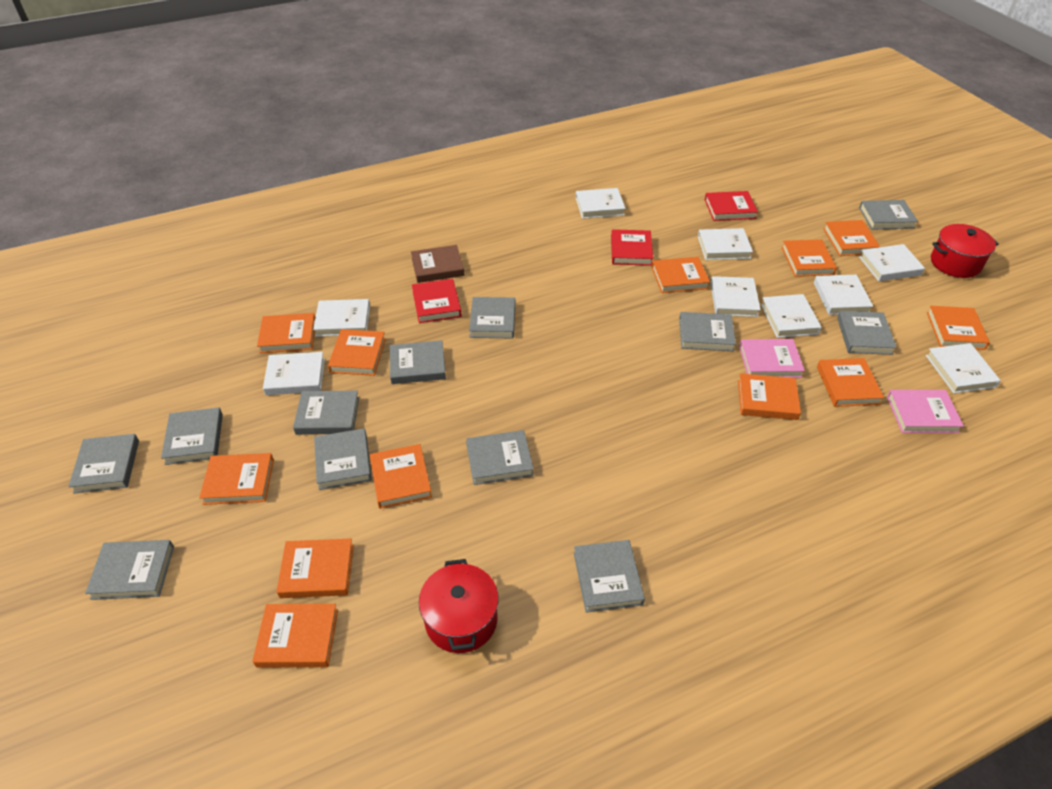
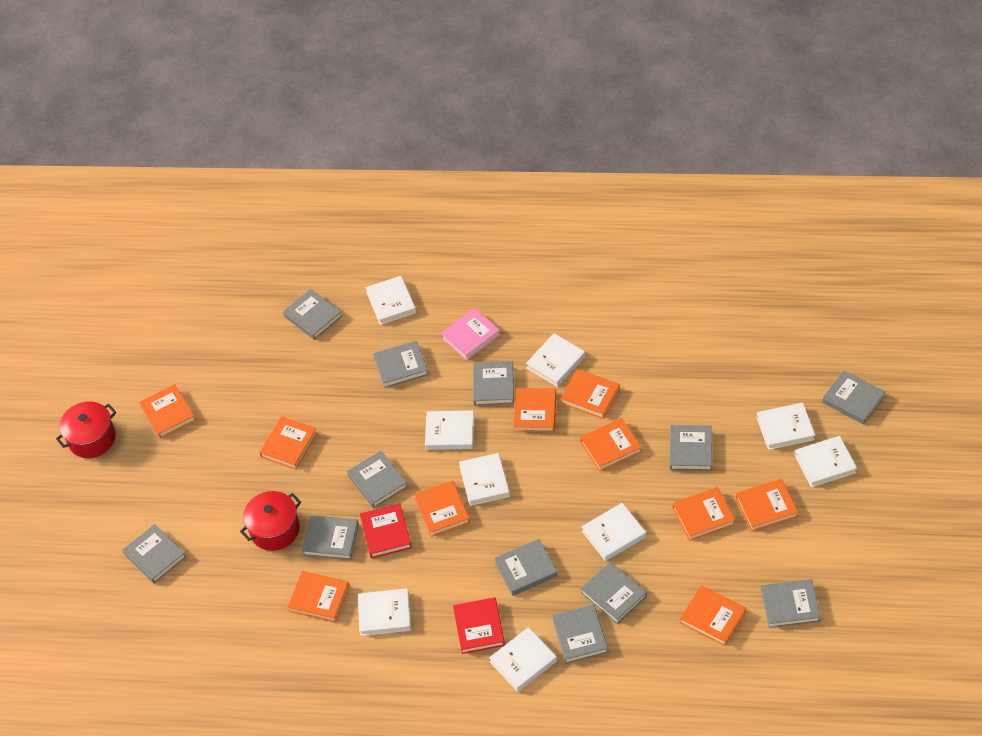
brown book: 1 -> 0
orange book: 12 -> 10
pink book: 2 -> 1
red book: 3 -> 2

